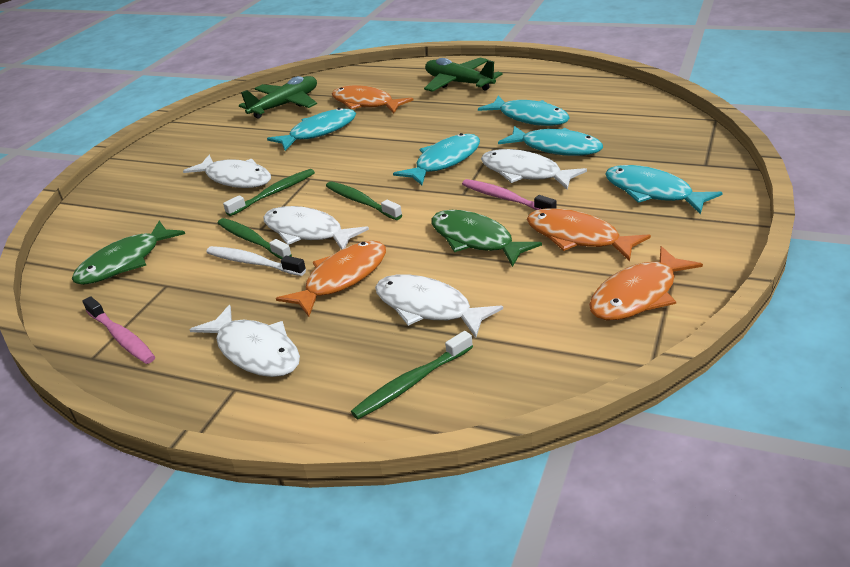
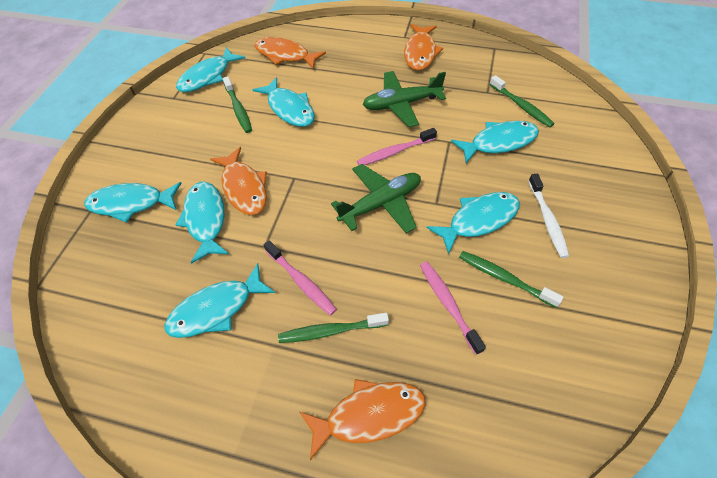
green fish: 2 -> 0
pink toothbrush: 2 -> 3
turquoise fish: 5 -> 7
white fish: 5 -> 0

